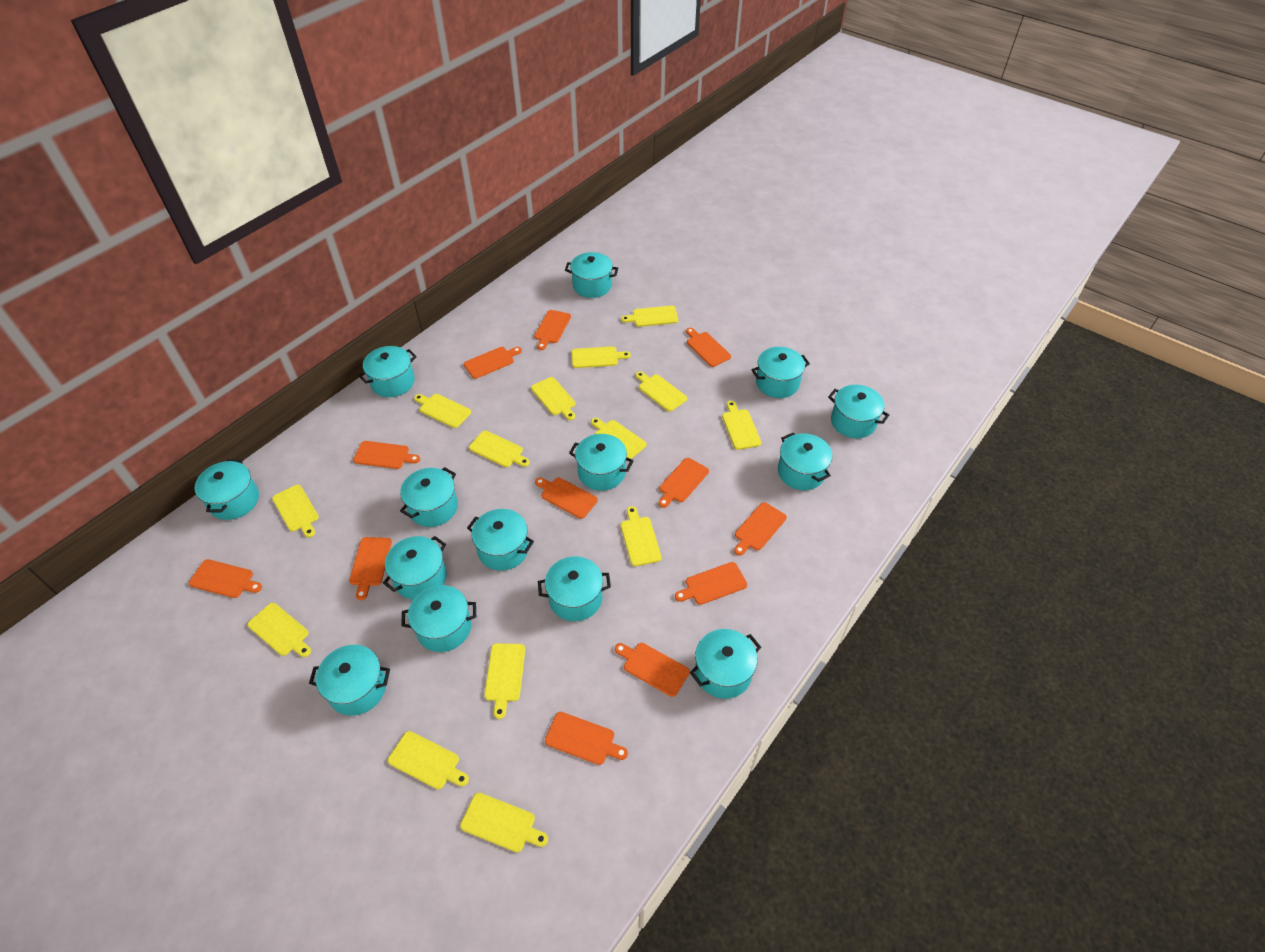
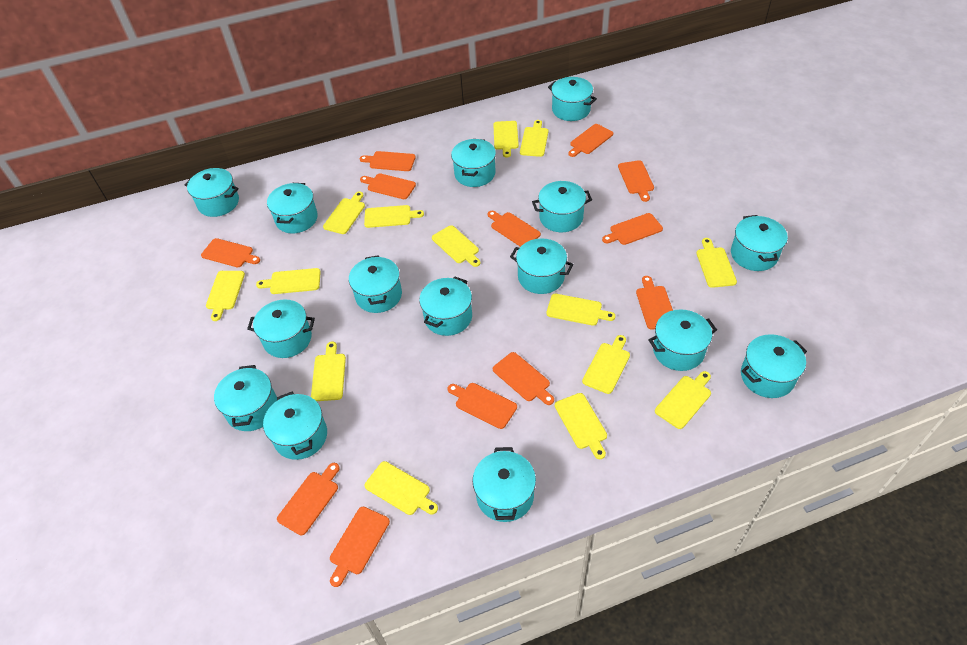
turquoise pot: 14 -> 15

